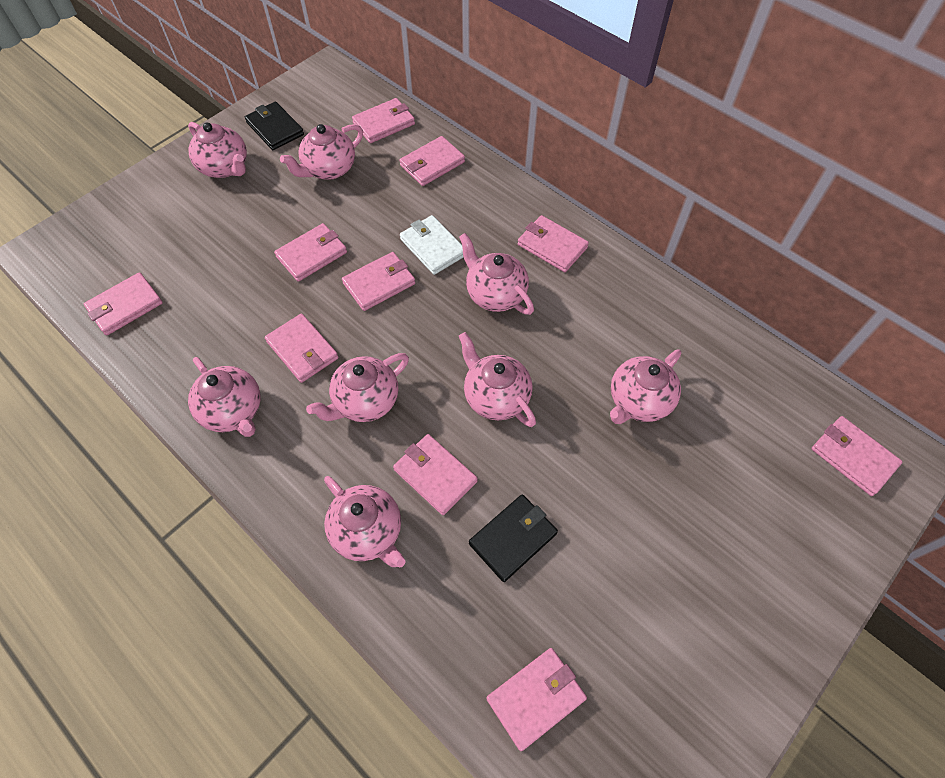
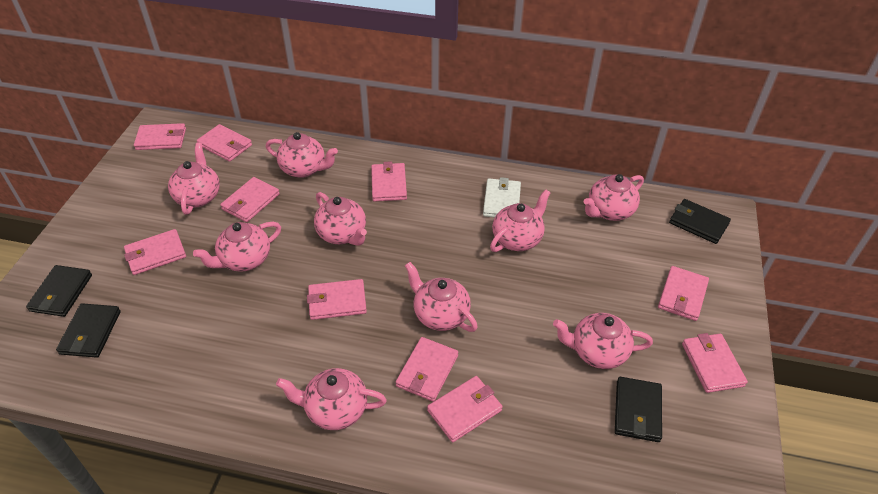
black wallet: 2 -> 4
pink teapot: 8 -> 9

